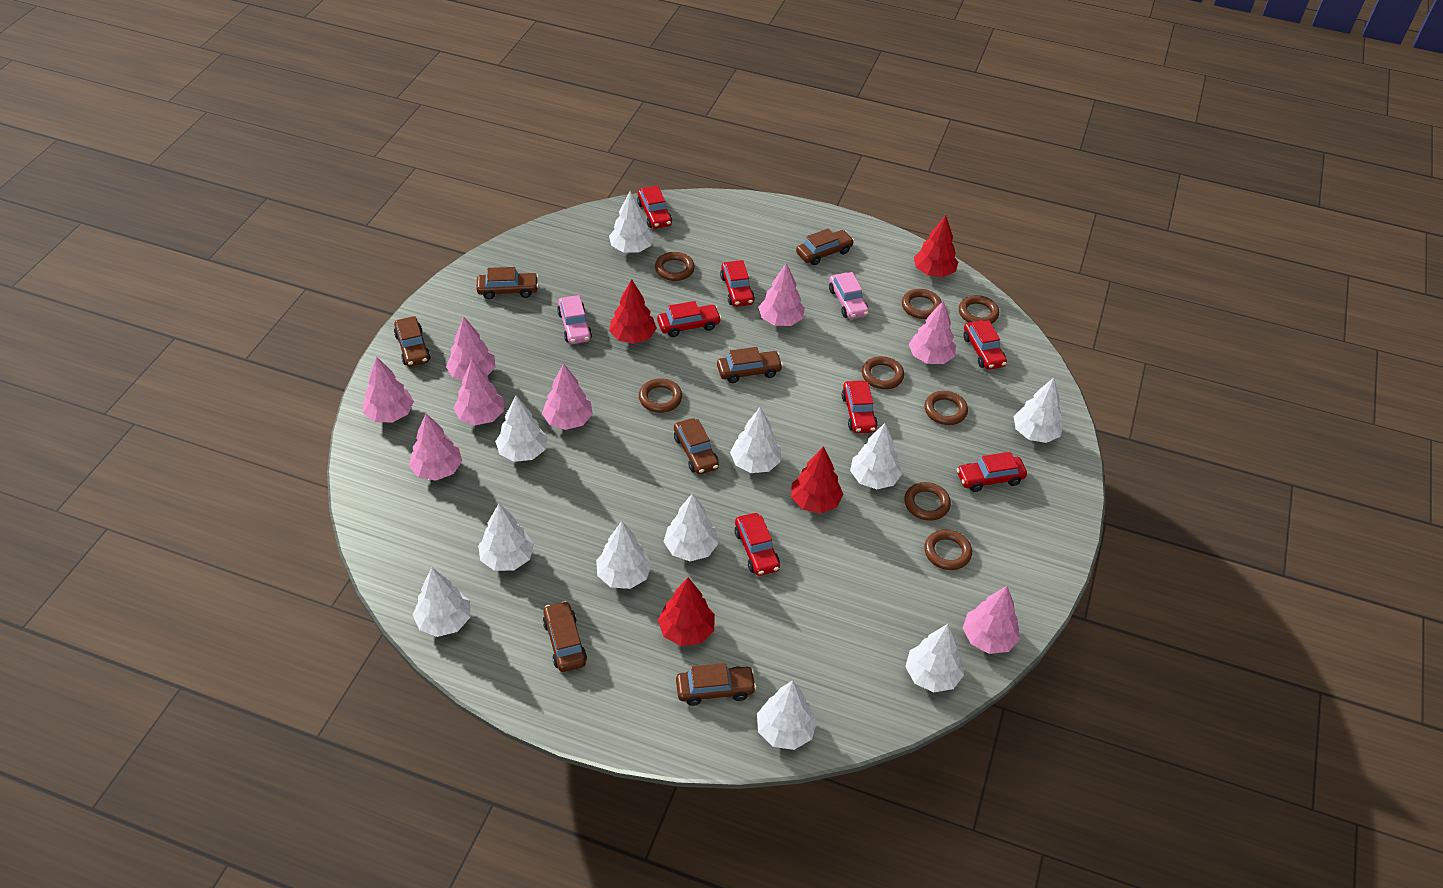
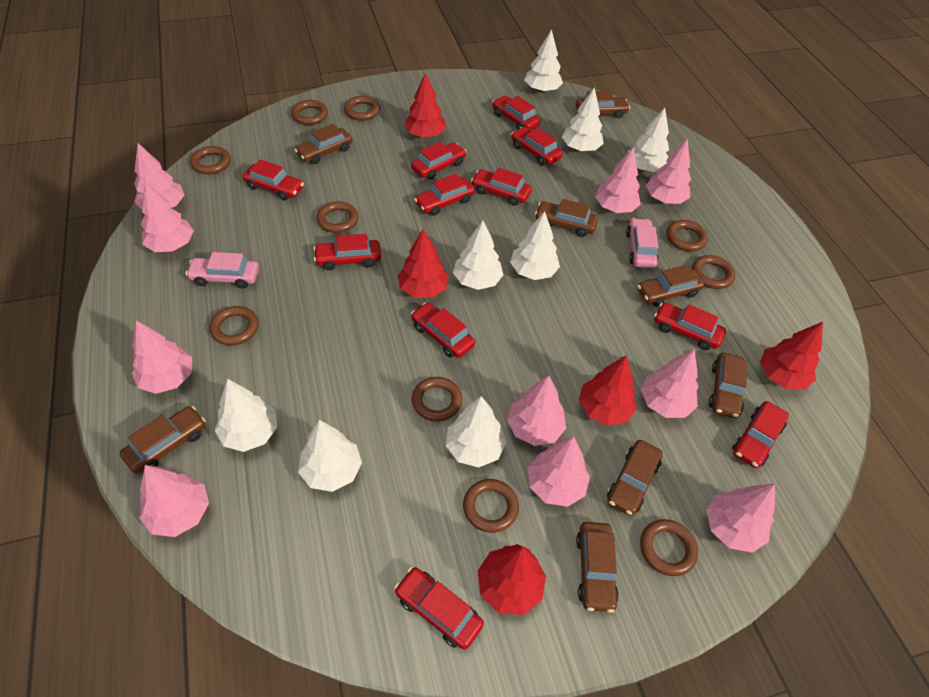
brown car: 7 -> 8
brown ring: 8 -> 10
pink tree: 8 -> 10
red car: 7 -> 11
red tree: 4 -> 5
white tree: 11 -> 8

